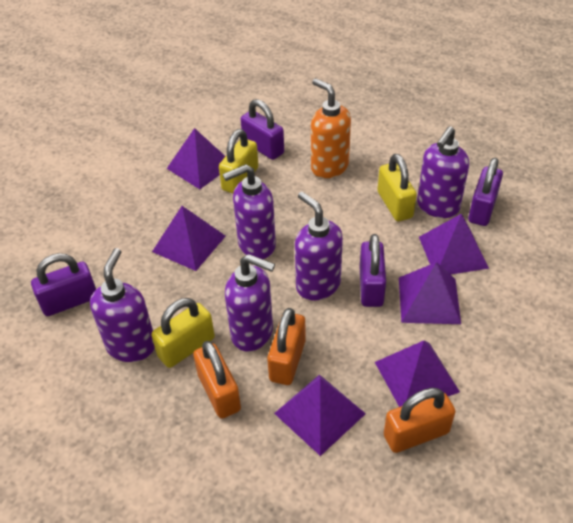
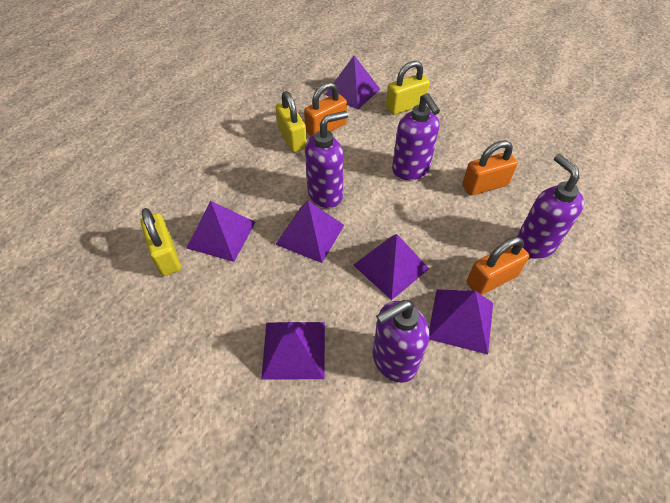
orange soap dispenser: 1 -> 0
purple padlock: 4 -> 0
purple soap dispenser: 5 -> 4

